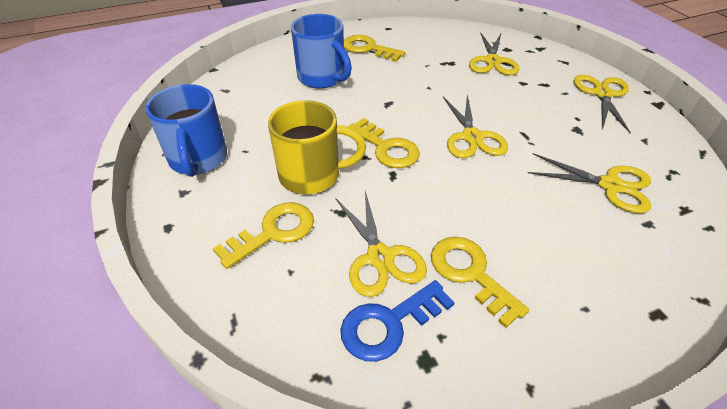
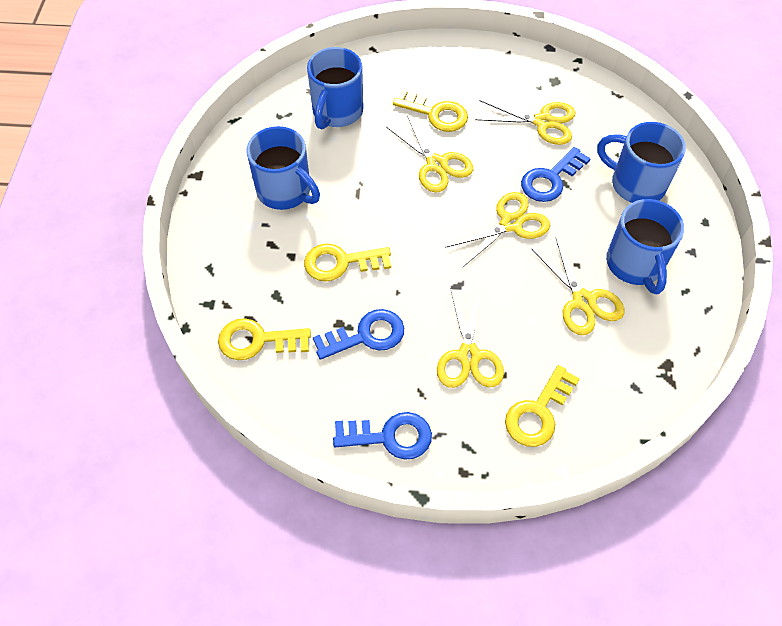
blue key: 1 -> 3
blue mug: 2 -> 4
yellow mug: 1 -> 0

